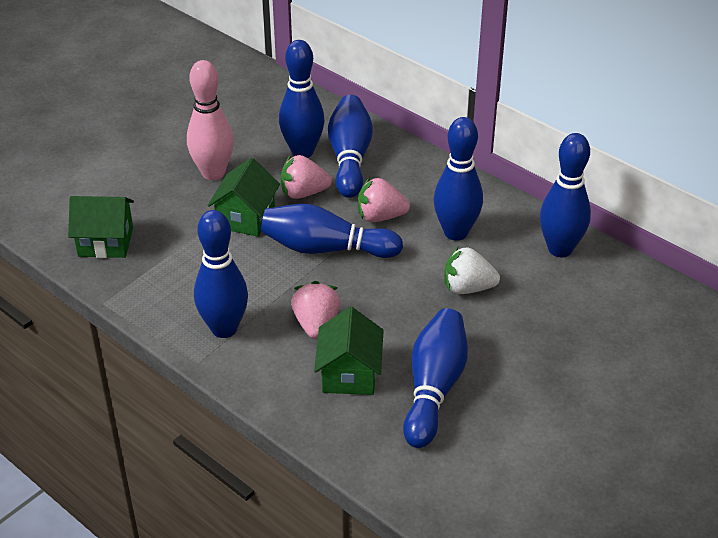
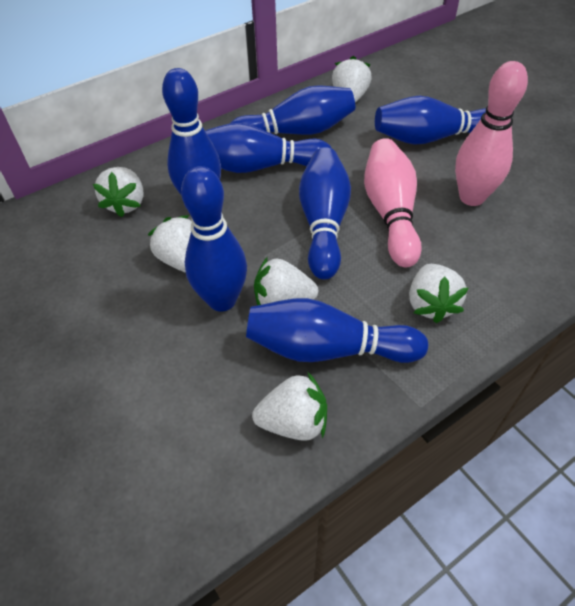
green house: 3 -> 0
pink bowling pin: 1 -> 2
pink strawberry: 3 -> 0
white strawberry: 1 -> 6

